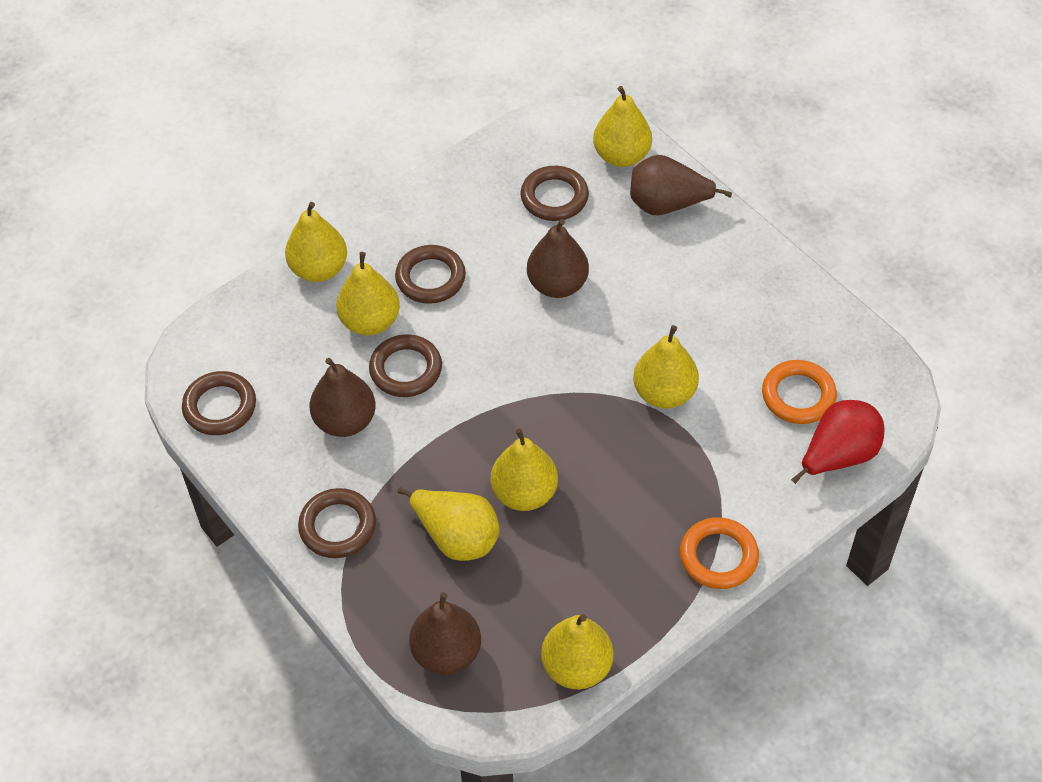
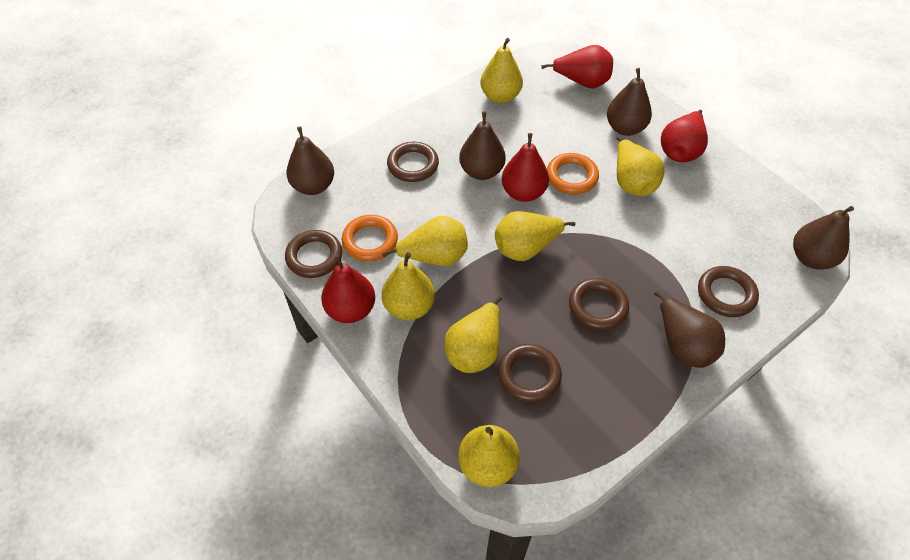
brown pear: 4 -> 5
red pear: 1 -> 4

